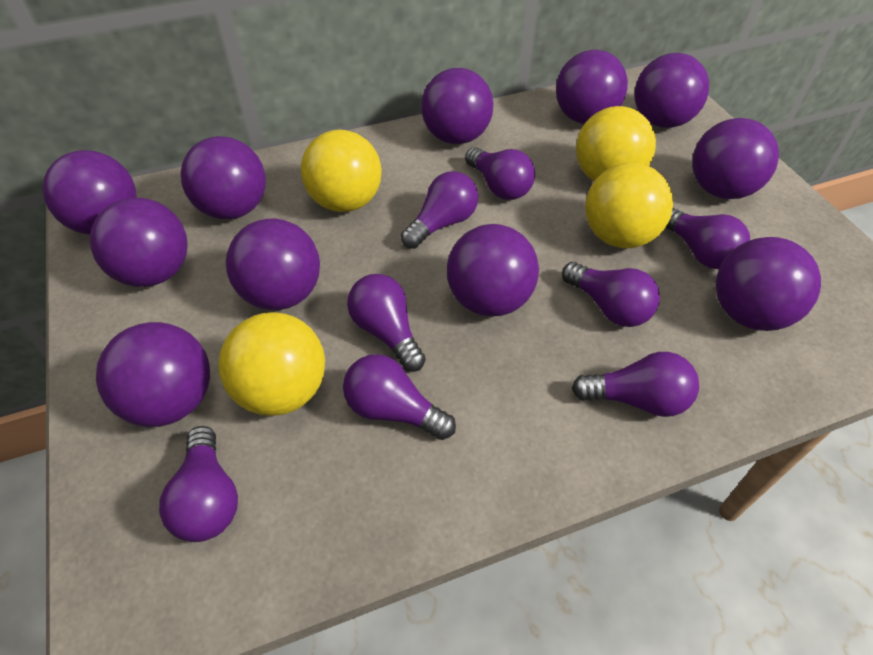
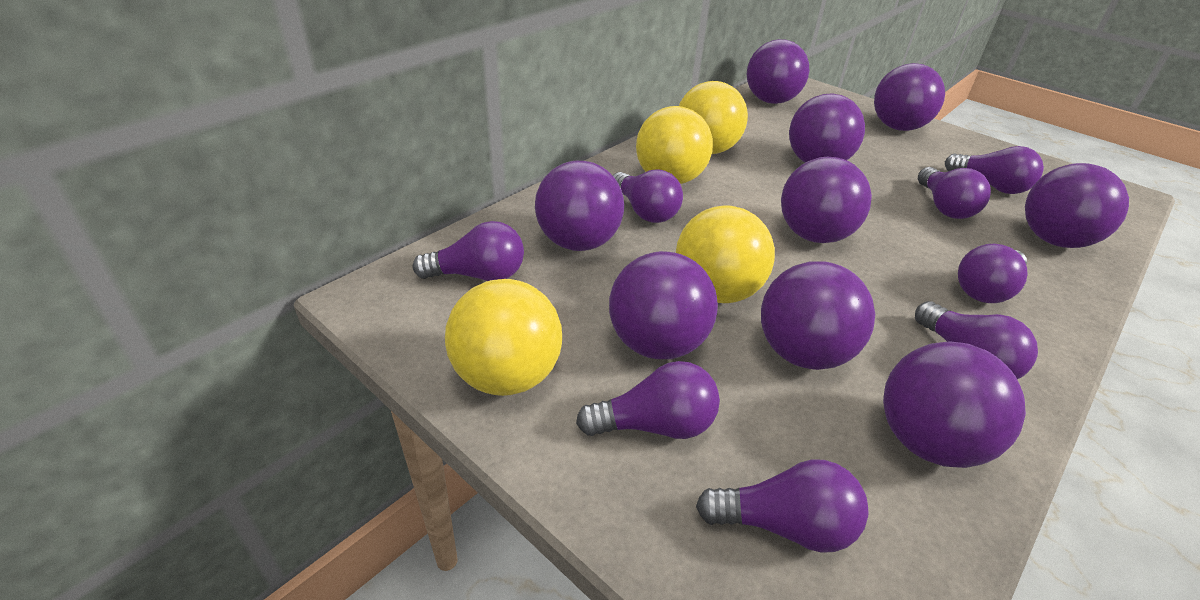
purple ball: 11 -> 9

